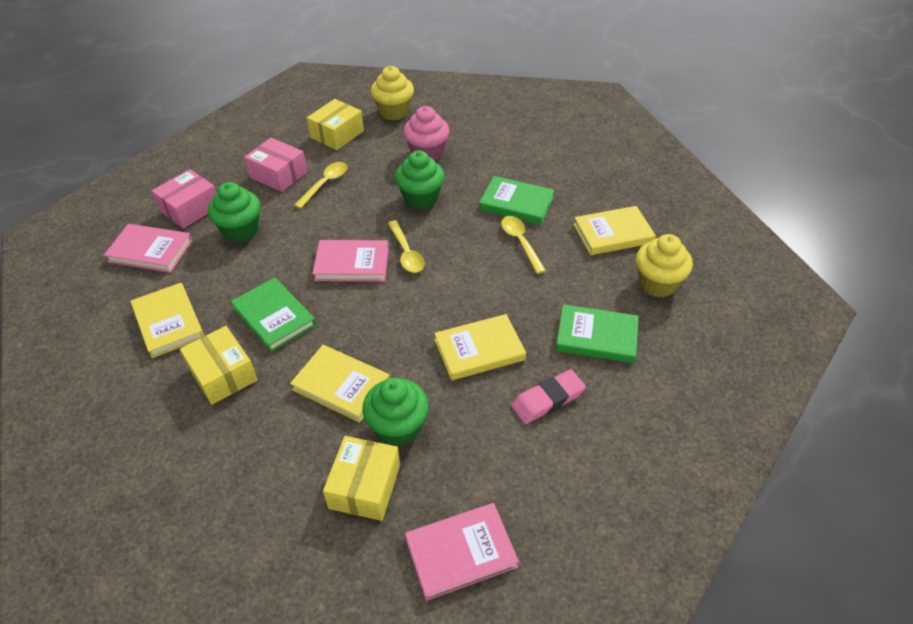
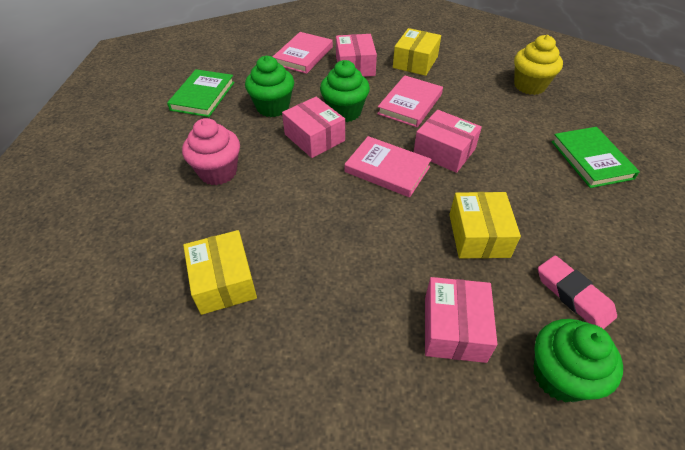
green book: 3 -> 2
pink box: 2 -> 4
yellow book: 4 -> 0
yellow cupcake: 2 -> 1
yellow spoon: 3 -> 0

